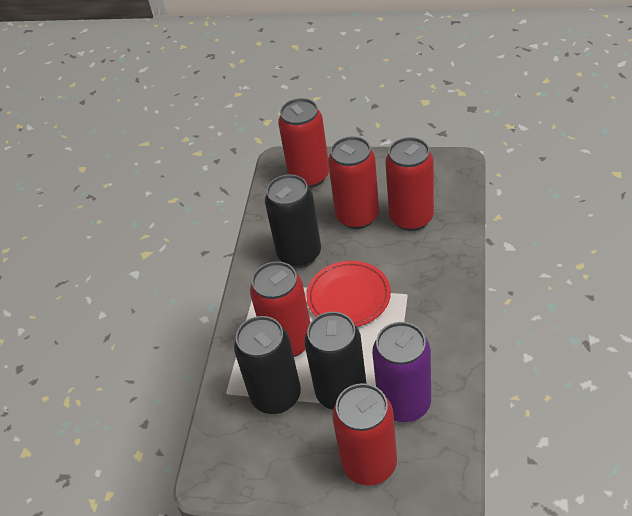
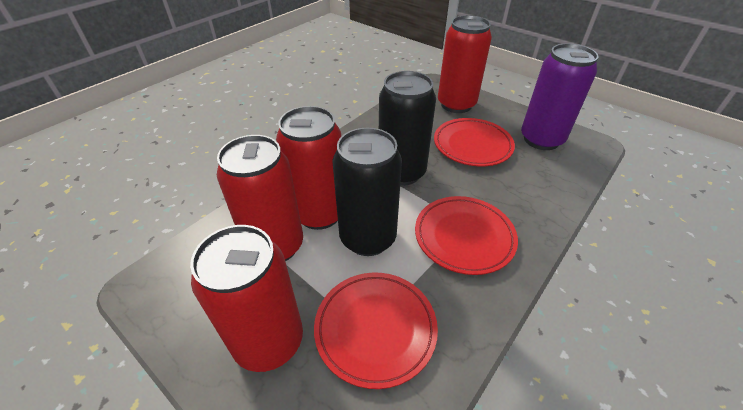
black can: 3 -> 2
red can: 5 -> 4
red plate: 1 -> 3

